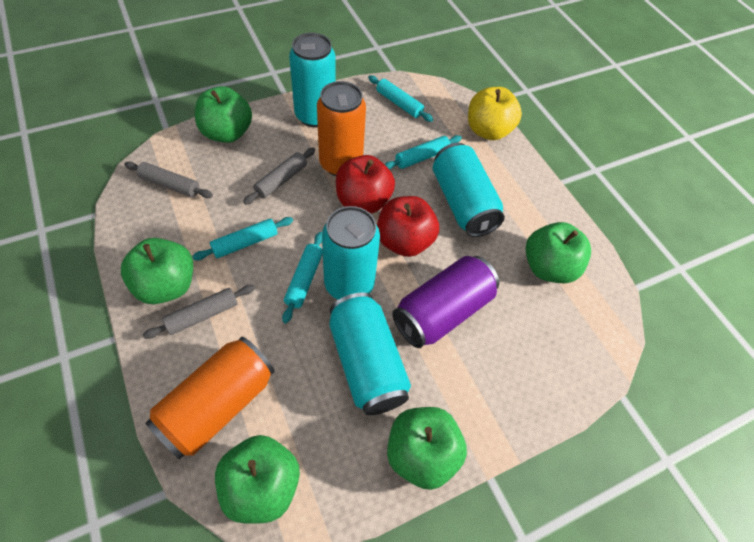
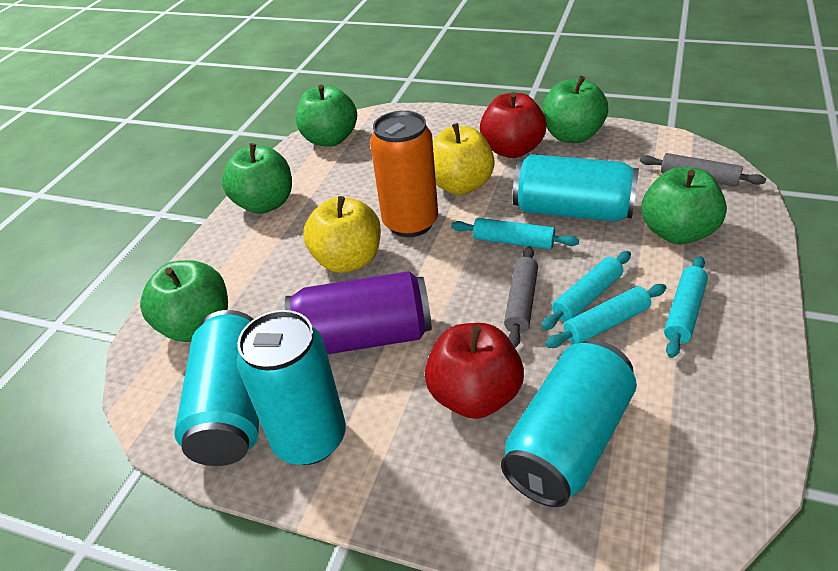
grey rolling pin: 3 -> 2
orange can: 2 -> 1
yellow apple: 1 -> 2

